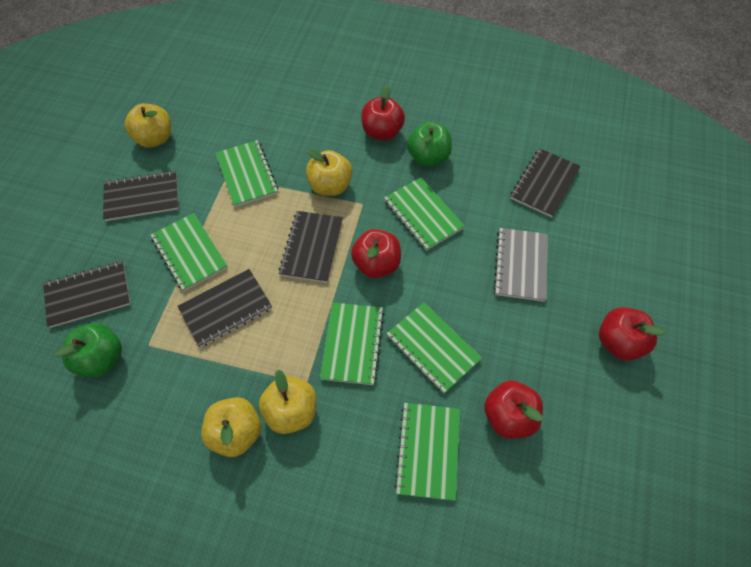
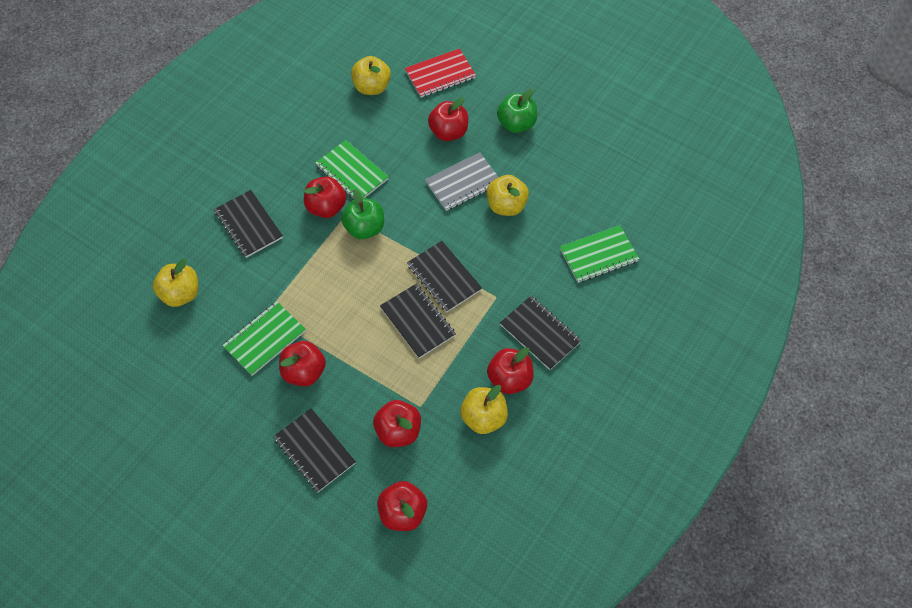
green notebook: 6 -> 3
red apple: 4 -> 6
red notebook: 0 -> 1

